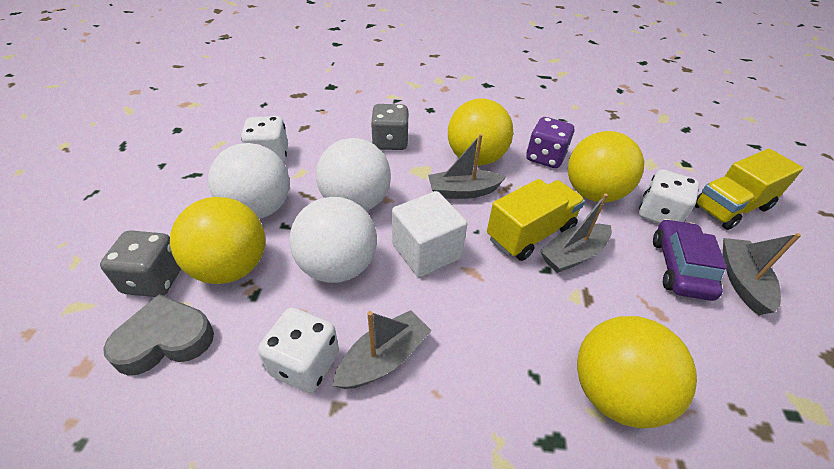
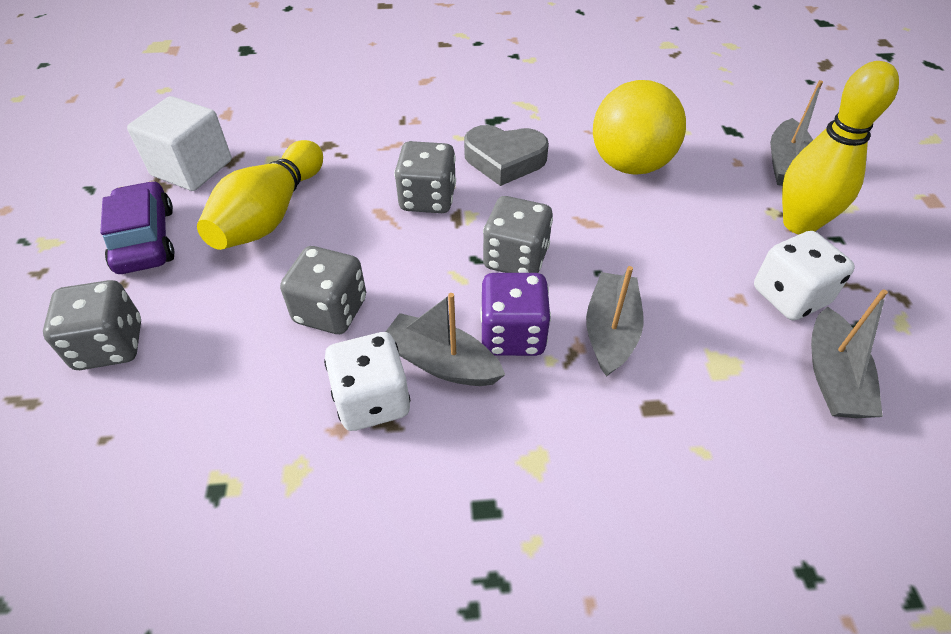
grey dice: 2 -> 4
white ball: 3 -> 0
white dice: 3 -> 2
yellow ball: 4 -> 1
yellow bowling pin: 0 -> 2
yellow truck: 2 -> 0

